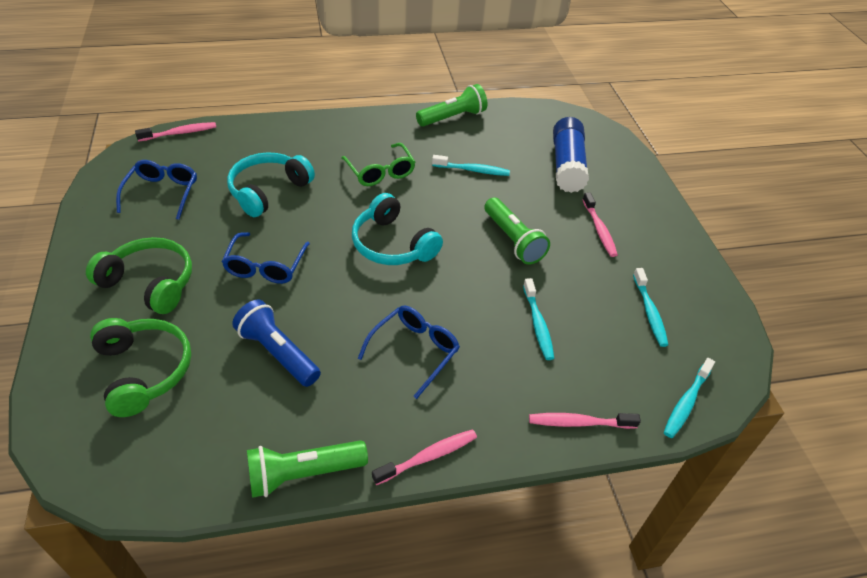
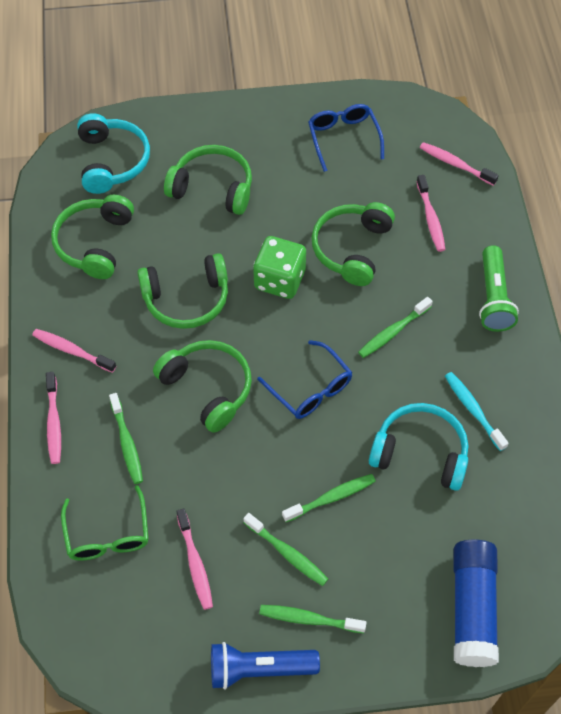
blue glasses: 3 -> 2
green dice: 0 -> 1
green flashlight: 3 -> 1
green headphones: 2 -> 5
green toothbrush: 0 -> 5
pink toothbrush: 4 -> 5
turquoise toothbrush: 4 -> 1

